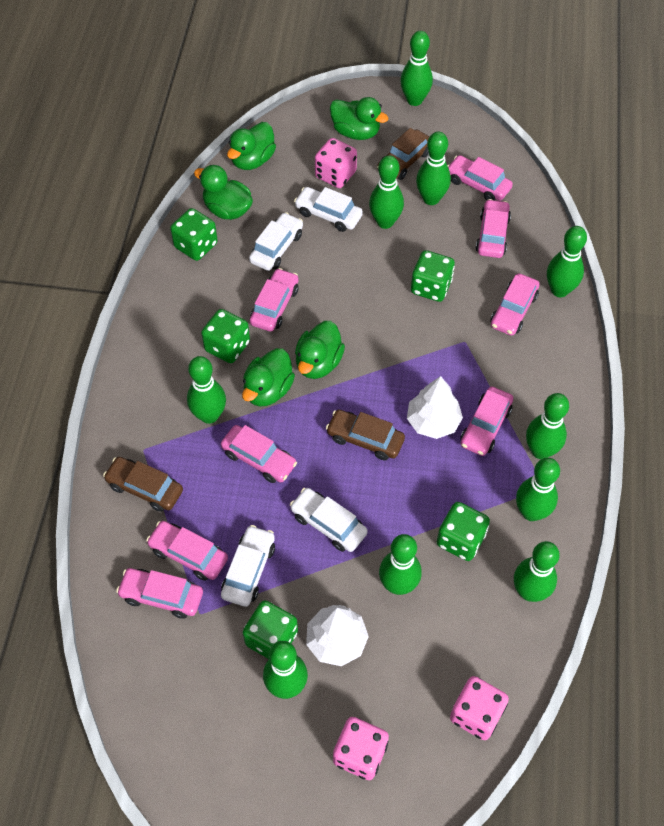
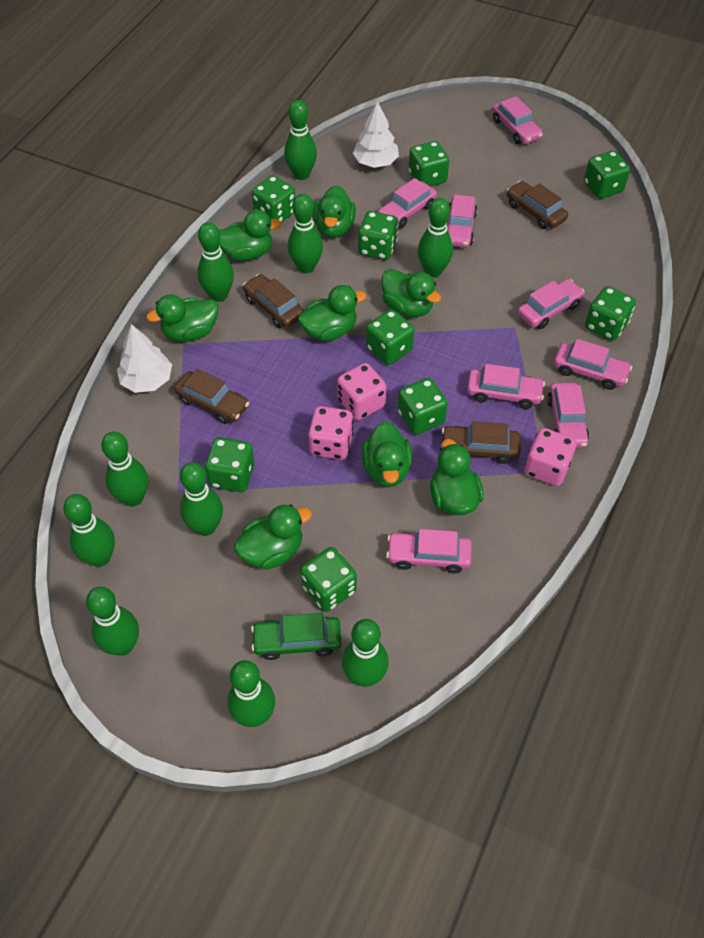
brown car: 3 -> 4
green car: 0 -> 1
green dice: 5 -> 9
green duck: 5 -> 8
white car: 4 -> 0

